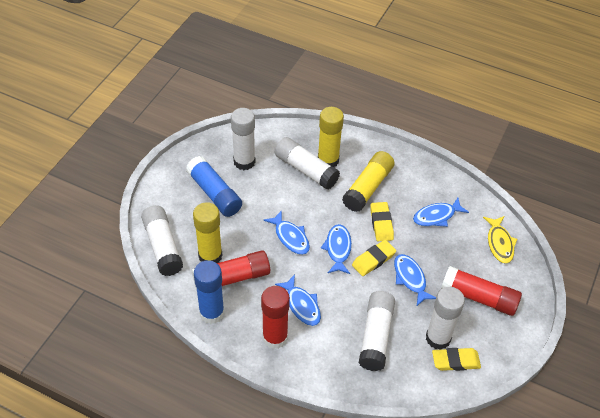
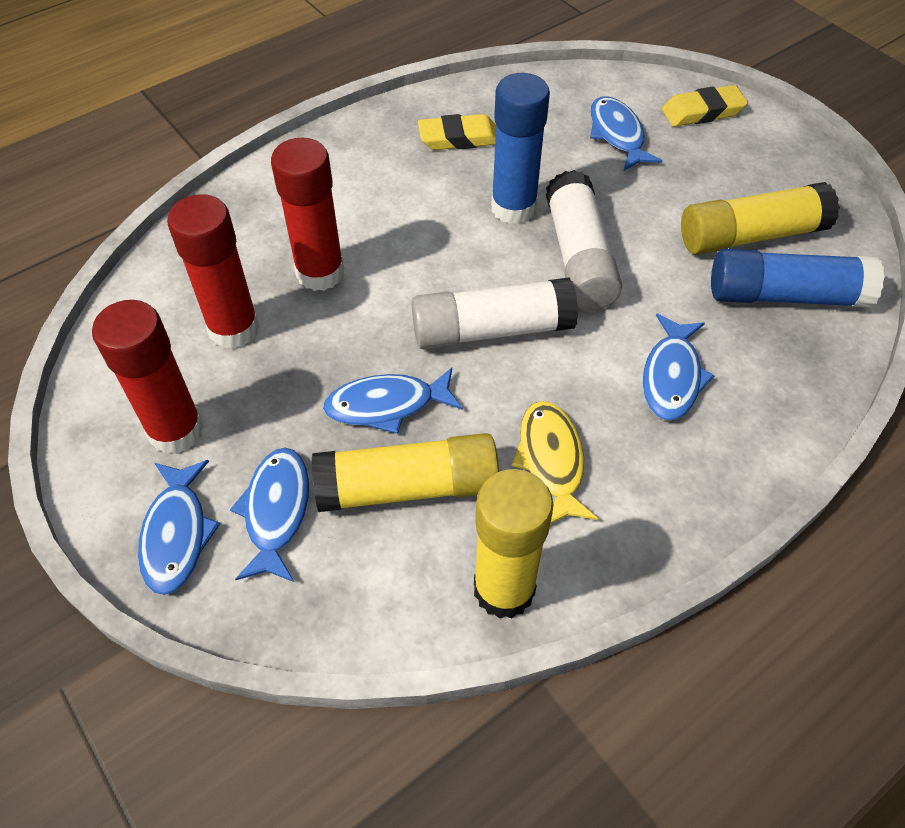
white glue stick: 5 -> 2
yellow eraser: 3 -> 2

